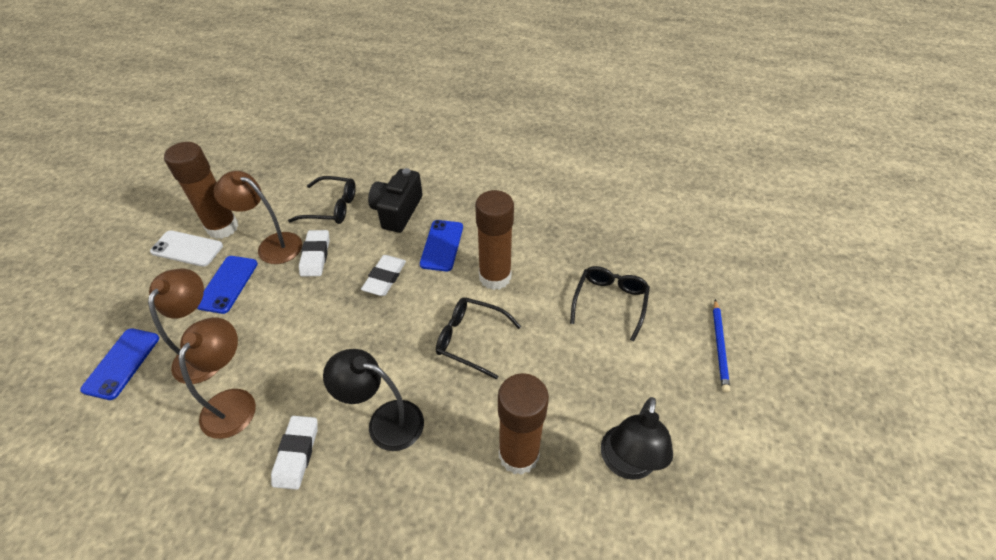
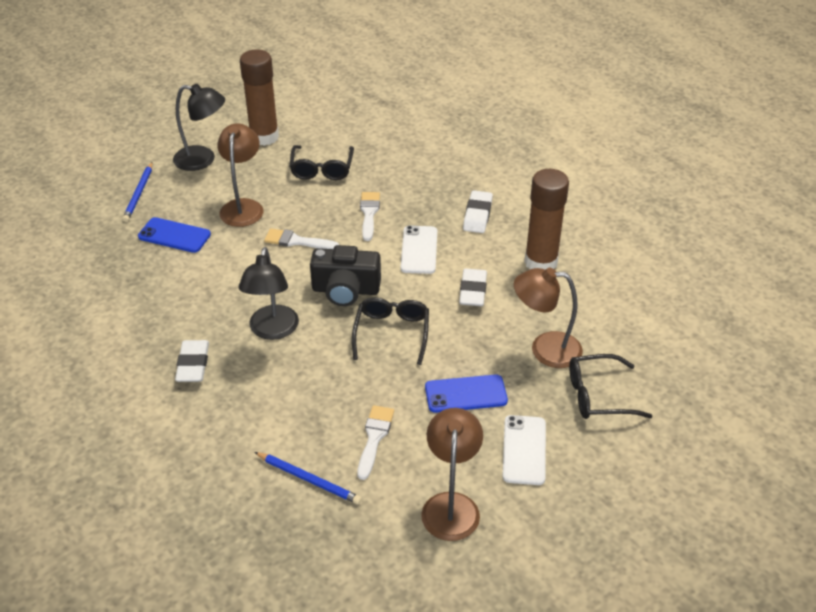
blue pencil: 1 -> 2
blue phone: 3 -> 2
brown glue stick: 3 -> 2
white brush: 0 -> 3
white phone: 1 -> 2

